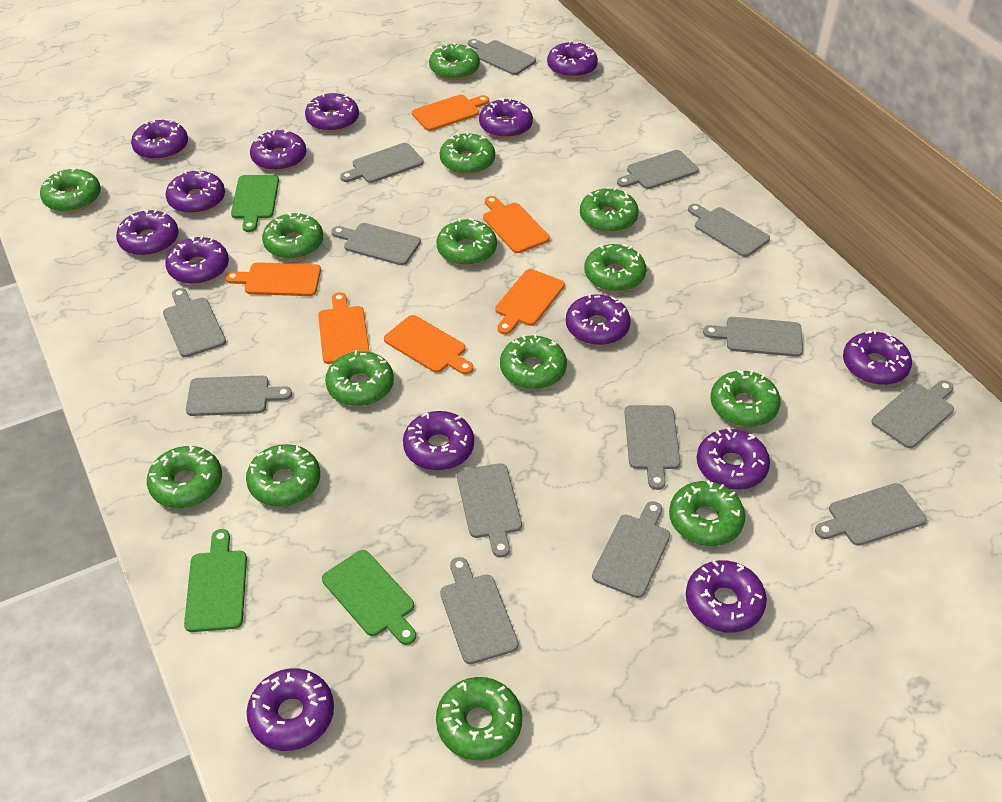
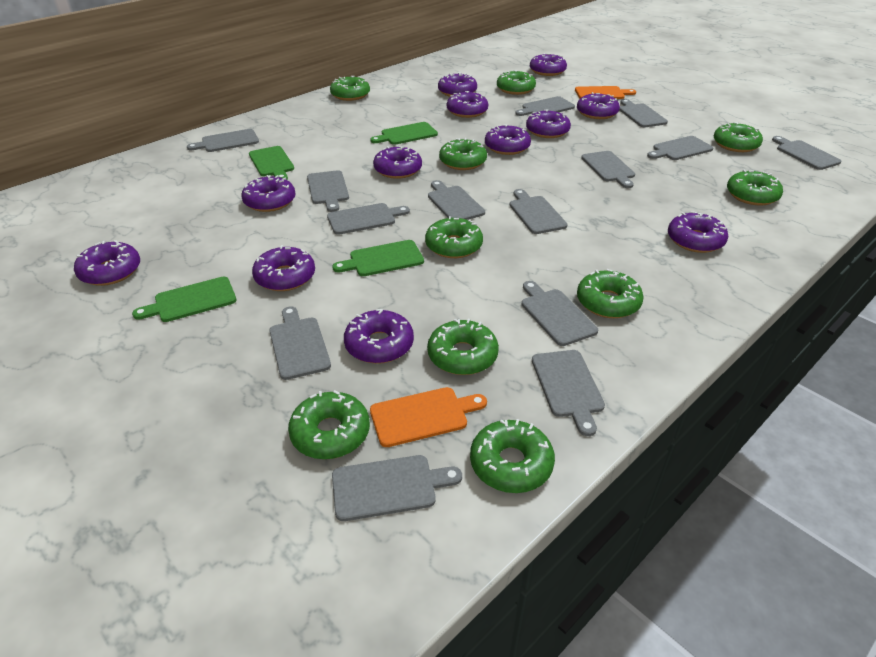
green cutting board: 3 -> 4
green donut: 14 -> 10
orange cutting board: 6 -> 2
purple donut: 14 -> 12

